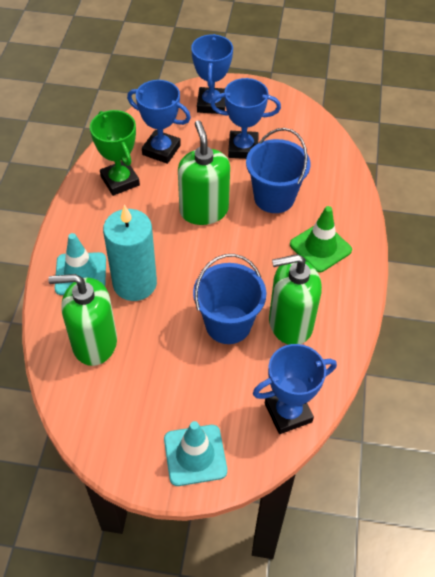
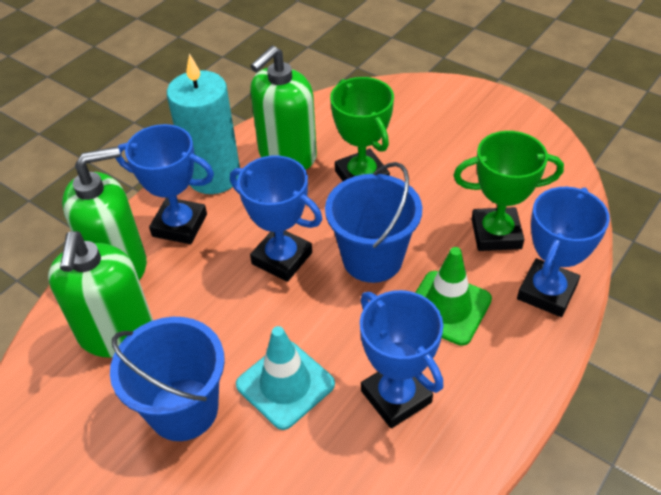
green trophy: 1 -> 2
turquoise traffic cone: 2 -> 1

